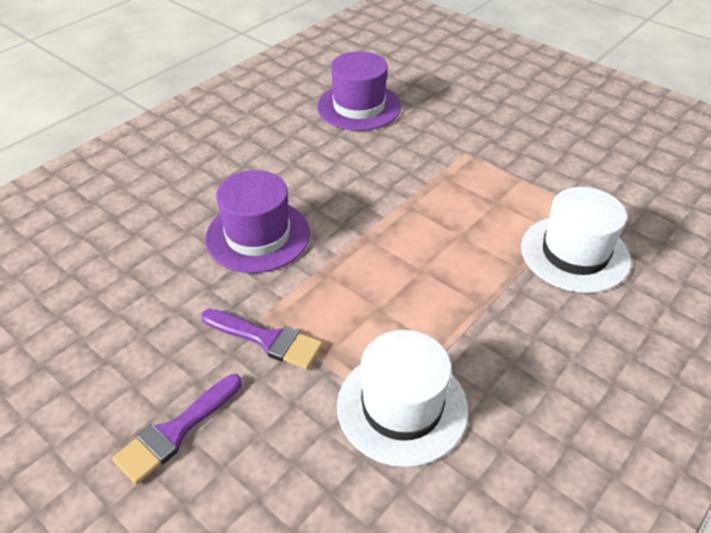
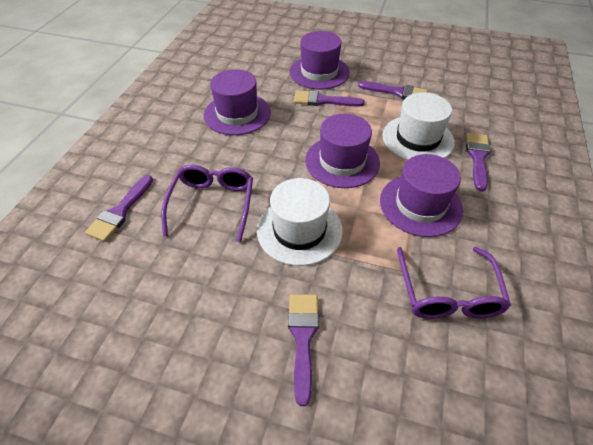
purple brush: 2 -> 5
purple glasses: 0 -> 2
purple hat: 2 -> 4

